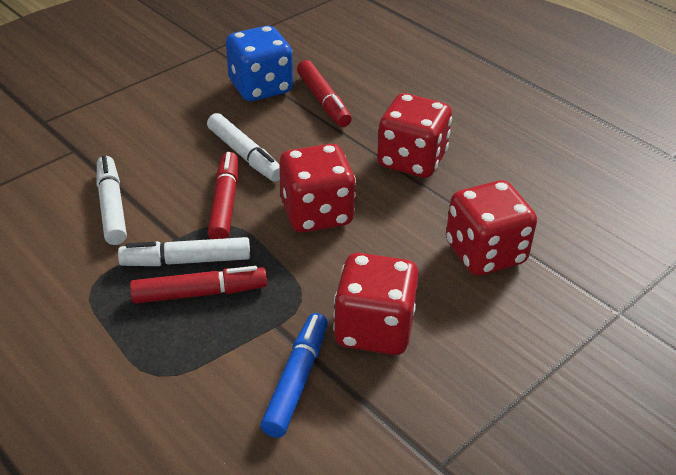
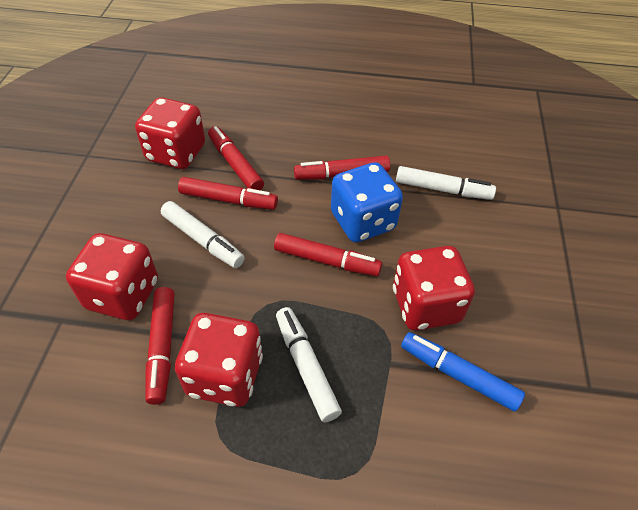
red marker: 3 -> 5

